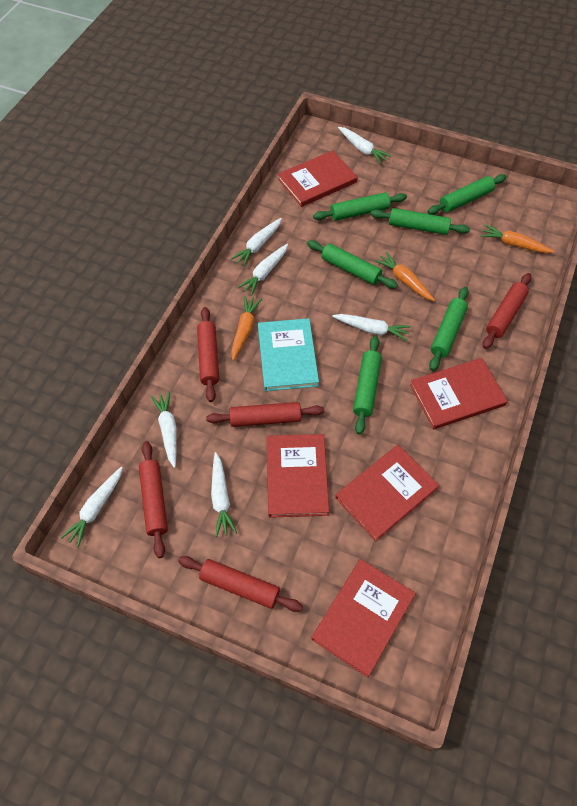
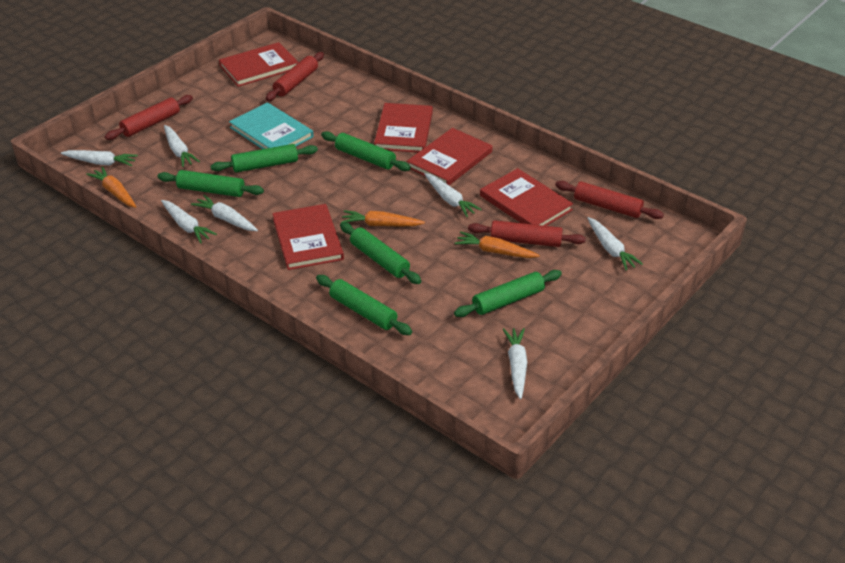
red rolling pin: 5 -> 4

